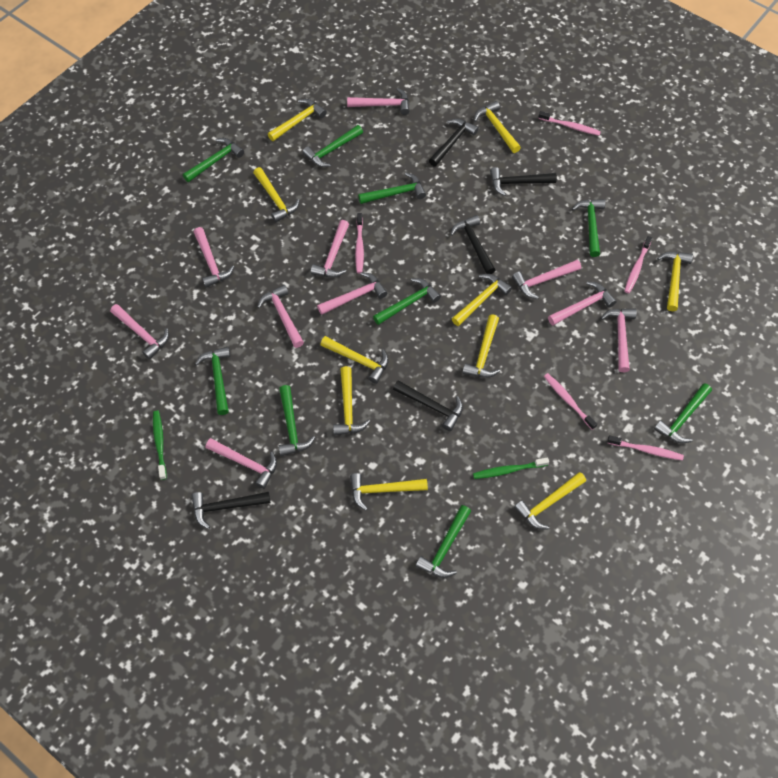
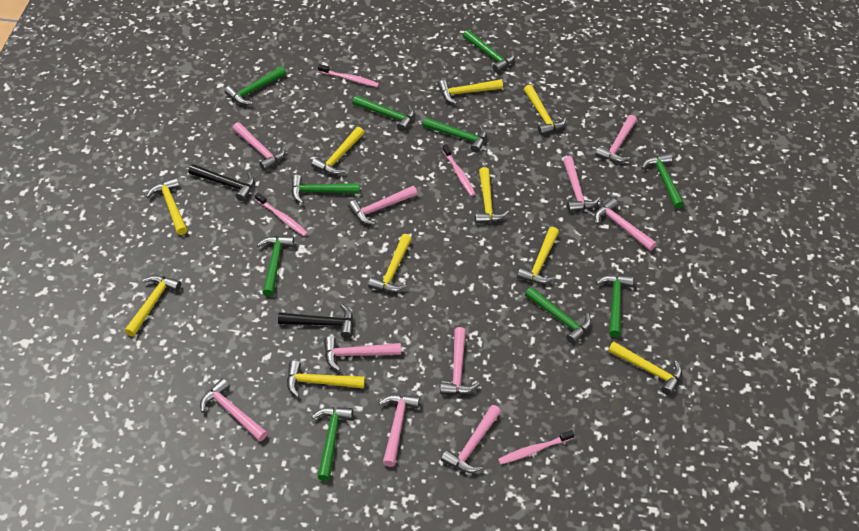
black hammer: 5 -> 2
green hammer: 9 -> 10
green toothbrush: 2 -> 0
pink toothbrush: 5 -> 4

